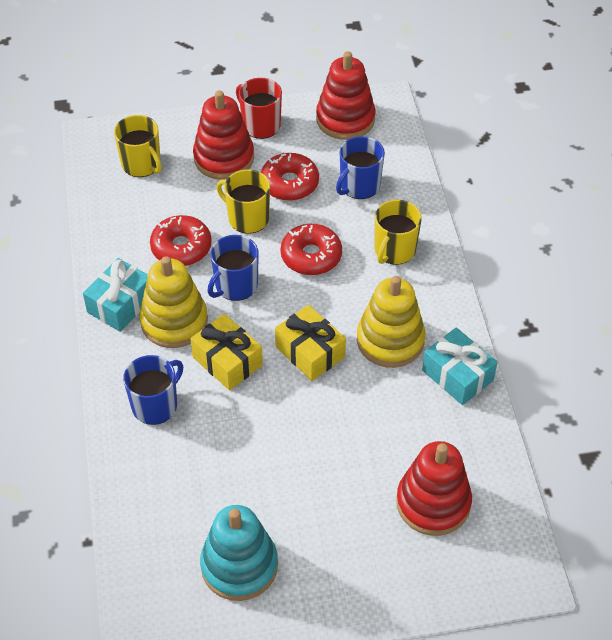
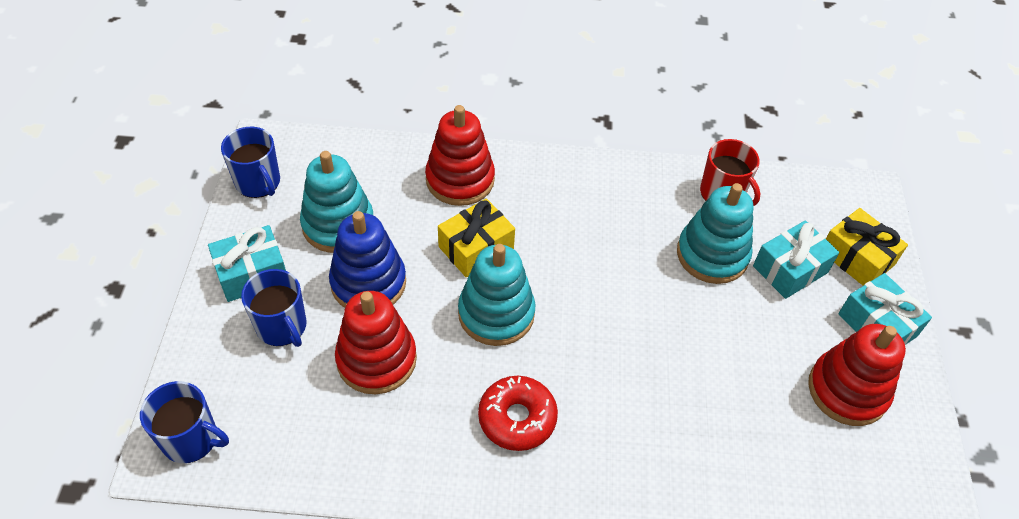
blue stacking toy: 0 -> 1
red donut: 3 -> 1
turquoise gift: 2 -> 3
turquoise stacking toy: 1 -> 3
yellow mug: 3 -> 0
yellow stacking toy: 2 -> 0

